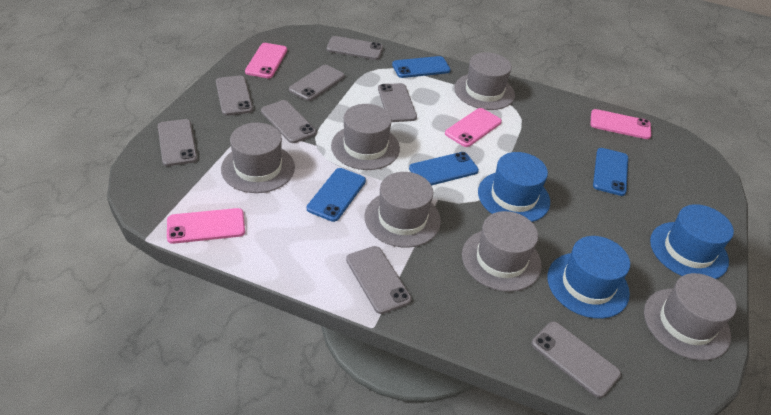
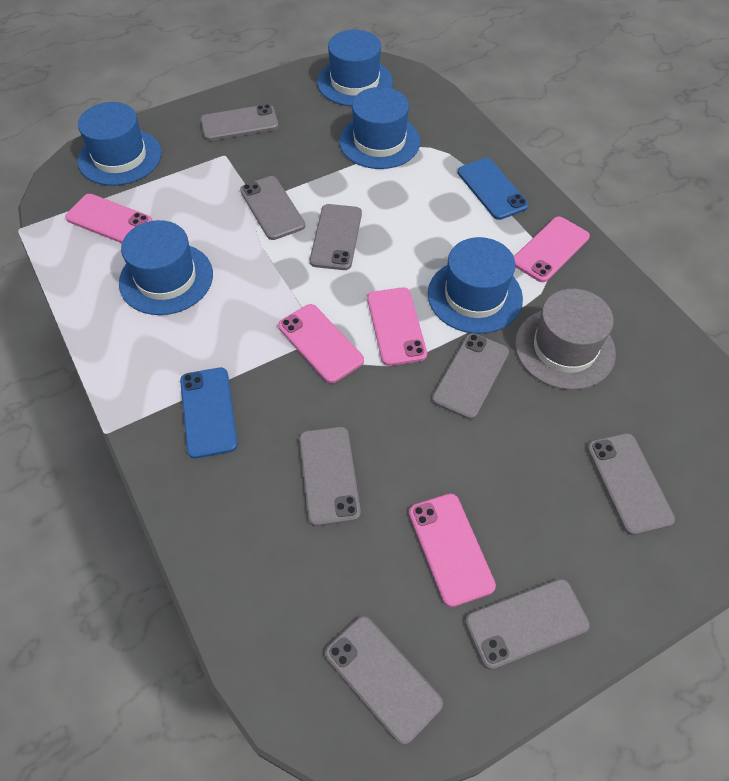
blue hat: 3 -> 5
blue phone: 4 -> 2
grey hat: 6 -> 1
pink phone: 4 -> 5

